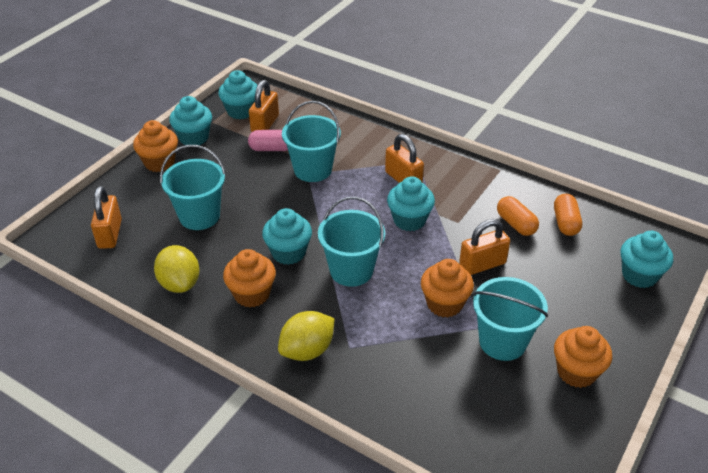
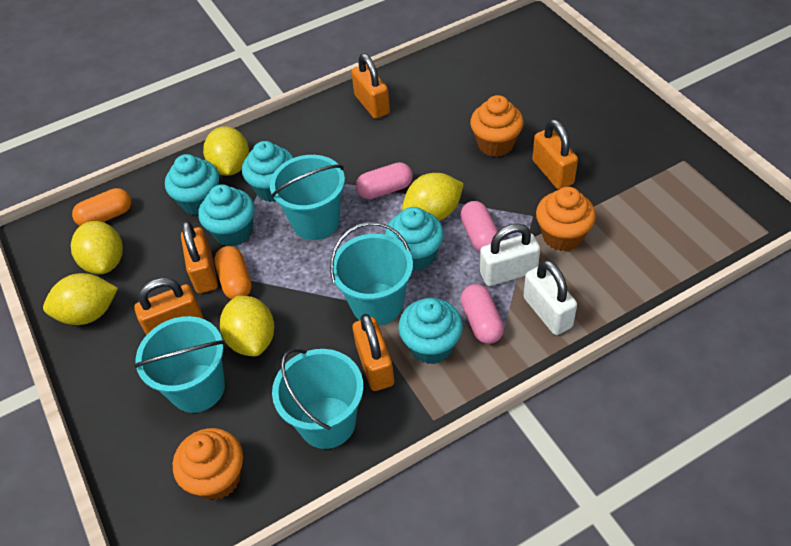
orange cupcake: 4 -> 3
orange padlock: 4 -> 5
pink capsule: 1 -> 3
white padlock: 0 -> 2
yellow lemon: 2 -> 5

